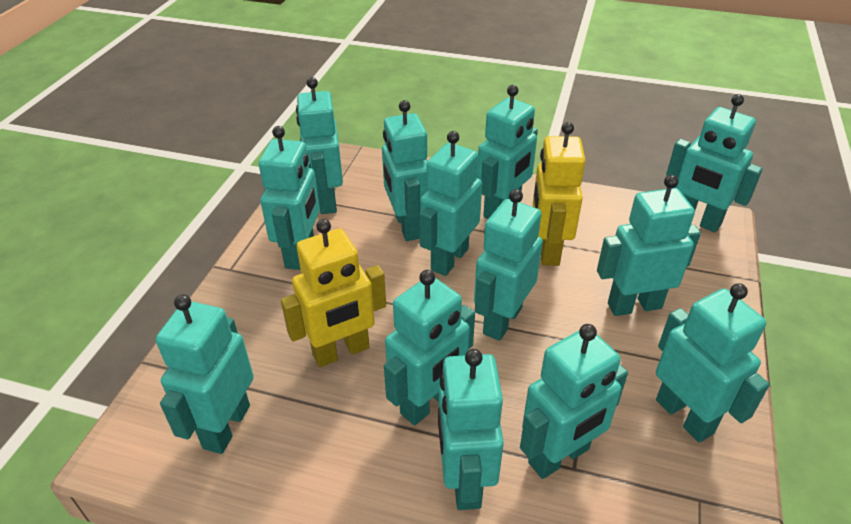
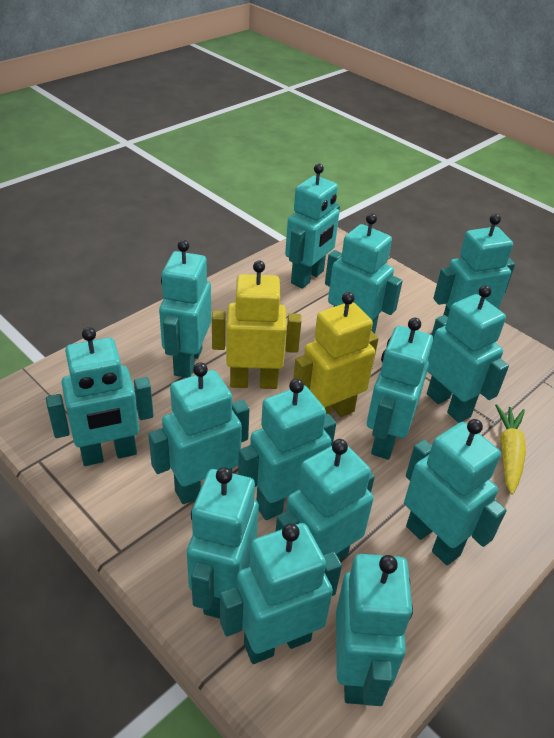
turquoise robot: 13 -> 14
yellow carrot: 0 -> 1

